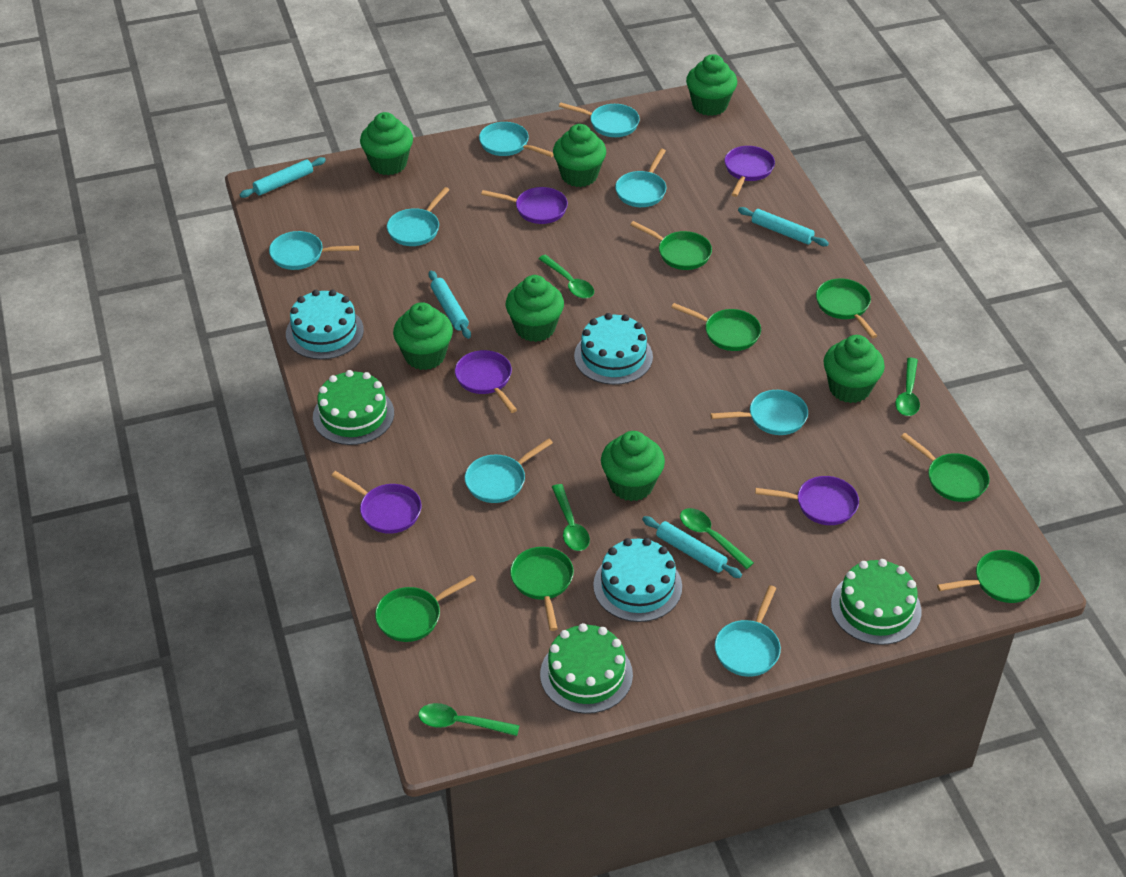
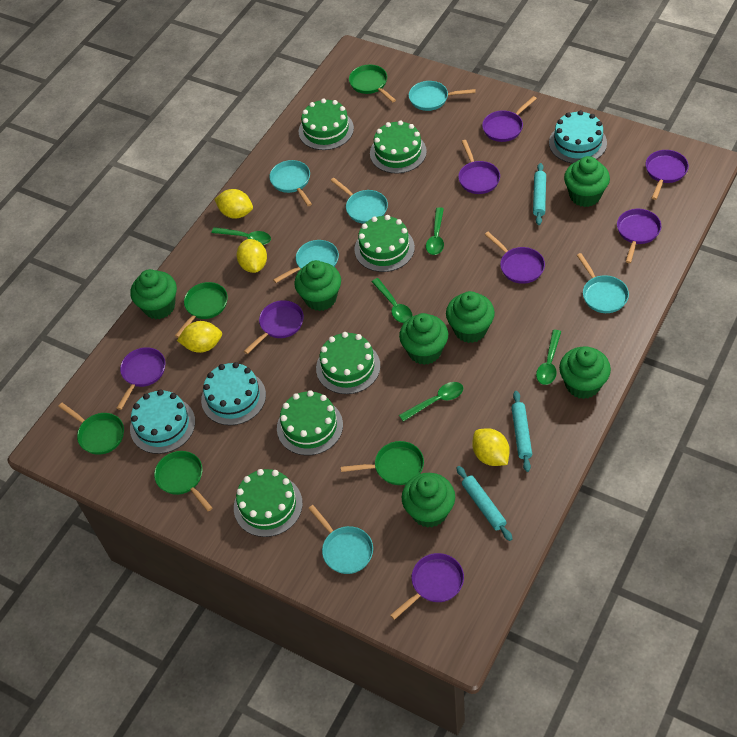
green cake: 3 -> 6
green pan: 7 -> 5
purple pan: 5 -> 8
turquoise pan: 8 -> 6
turquoise rolling pin: 4 -> 3
yellow lemon: 0 -> 4

